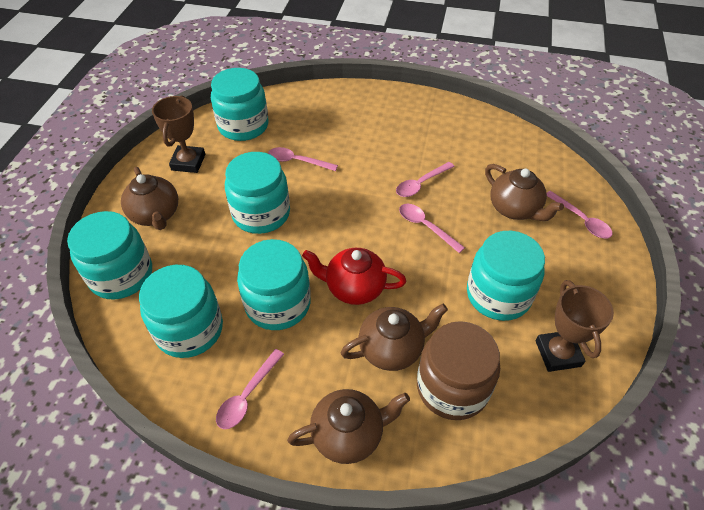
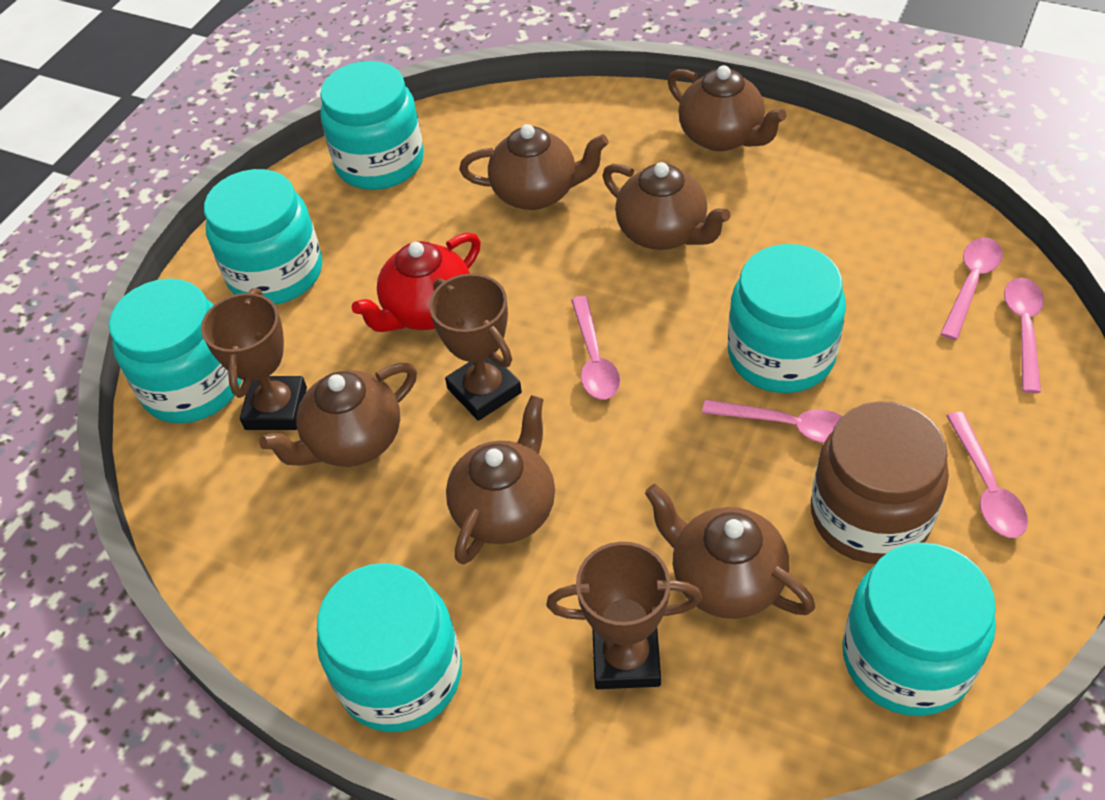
brown teapot: 4 -> 6
brown trophy: 2 -> 3

